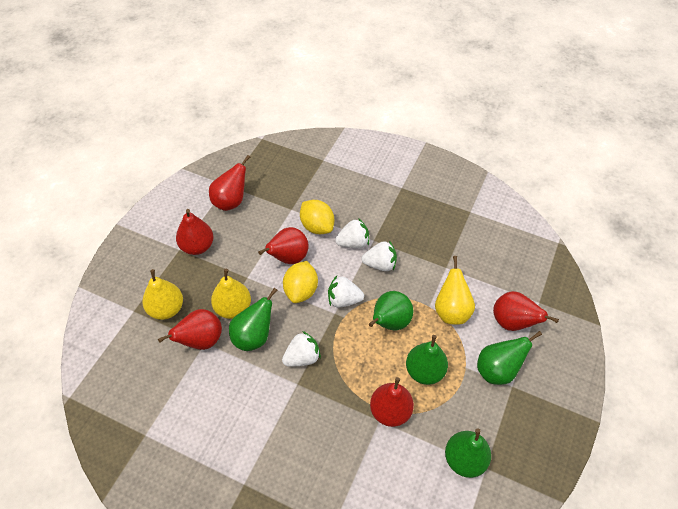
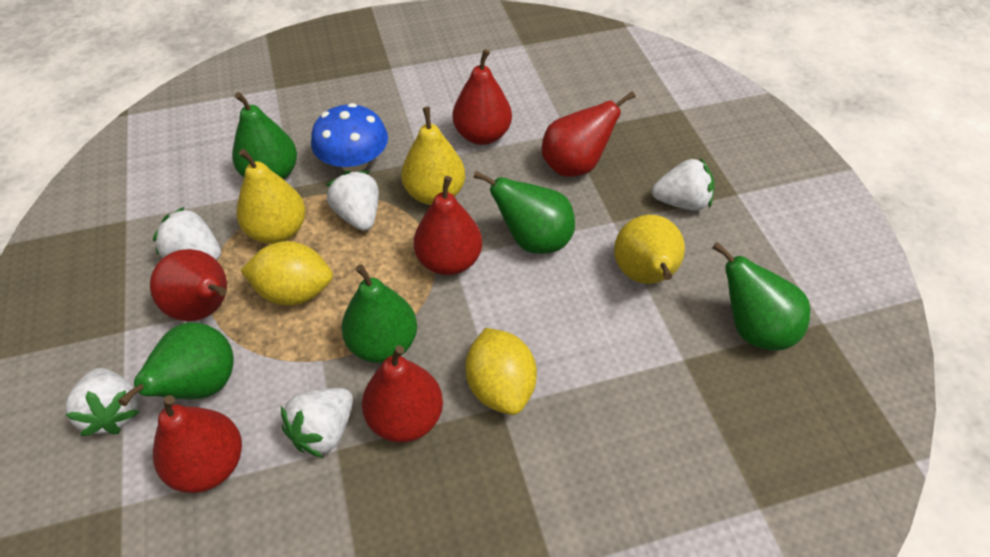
blue mushroom: 0 -> 1
white strawberry: 4 -> 5

